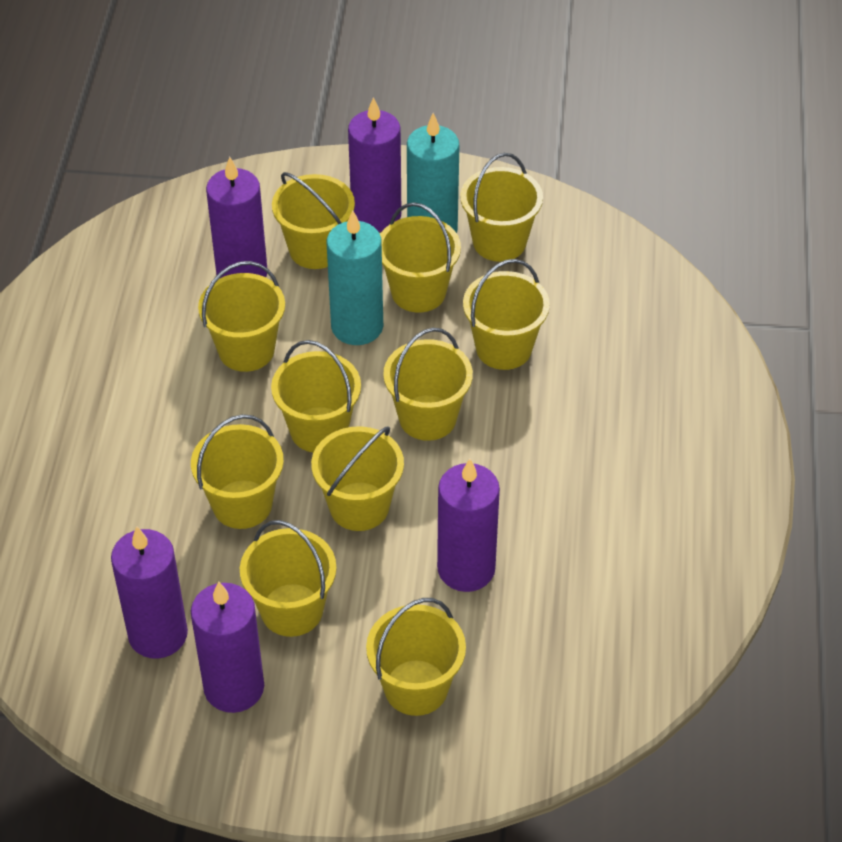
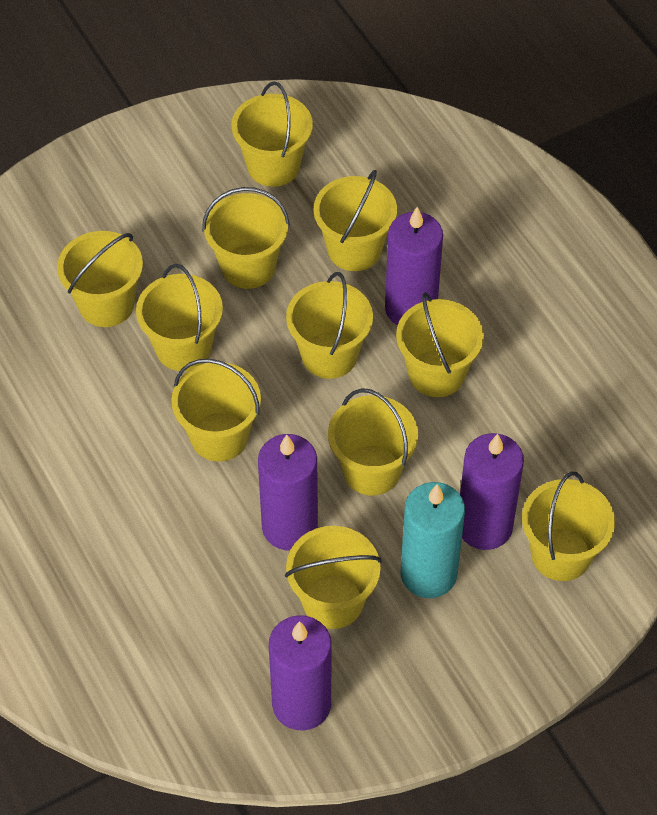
purple candle: 5 -> 4
turquoise candle: 2 -> 1

